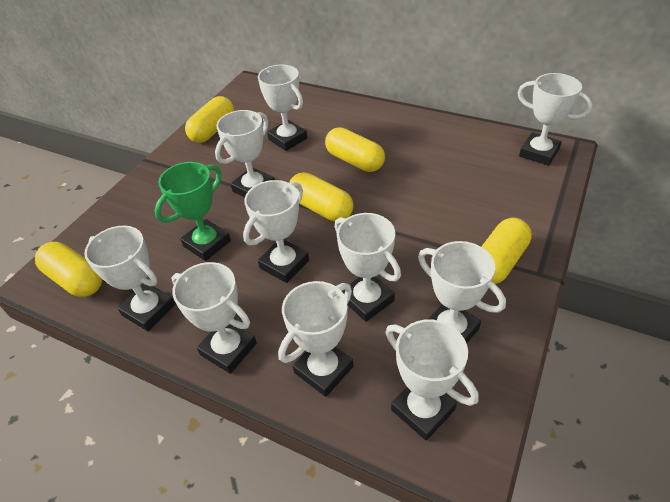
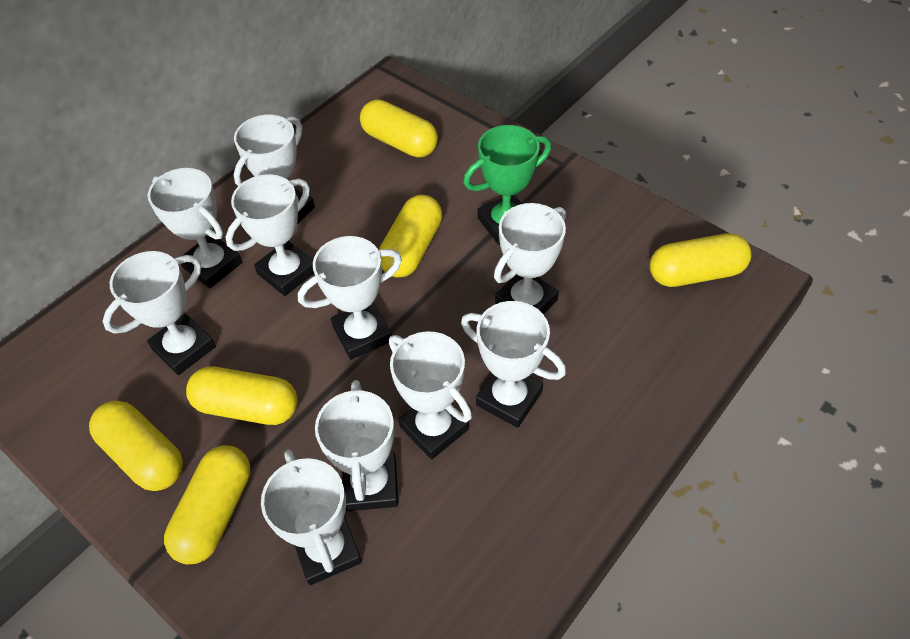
yellow capsule: 5 -> 6

